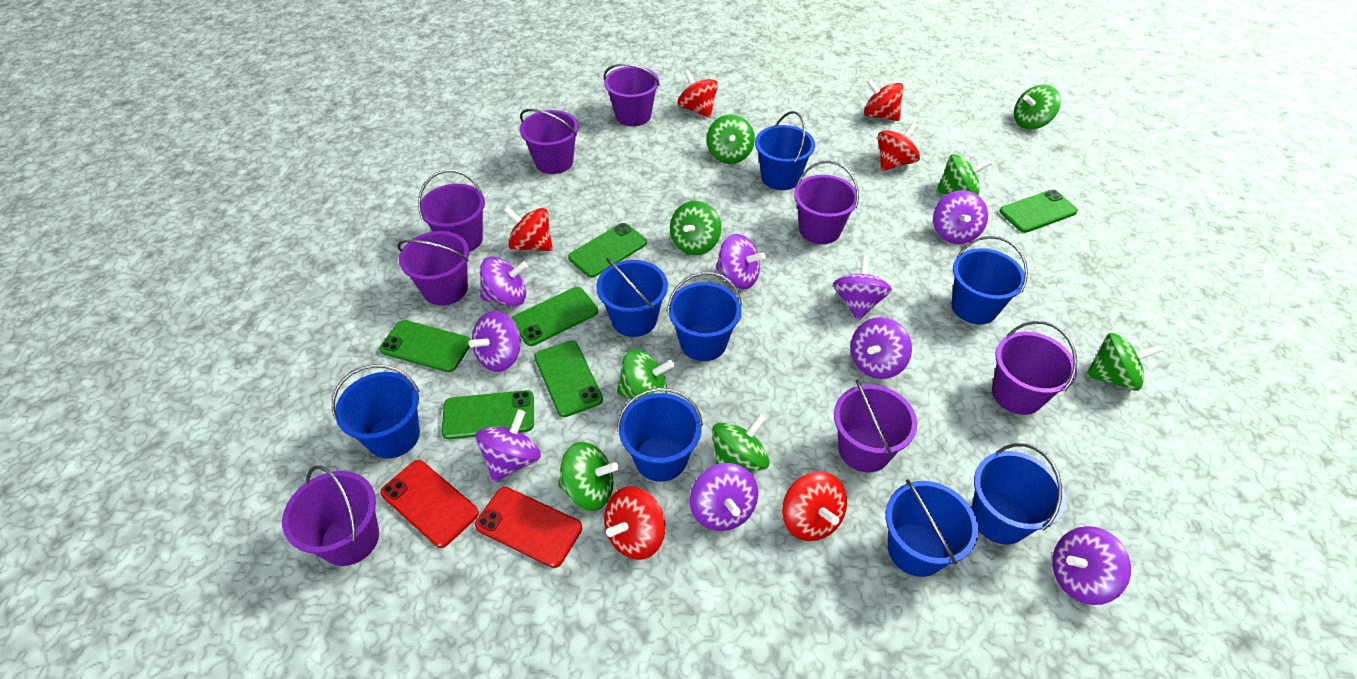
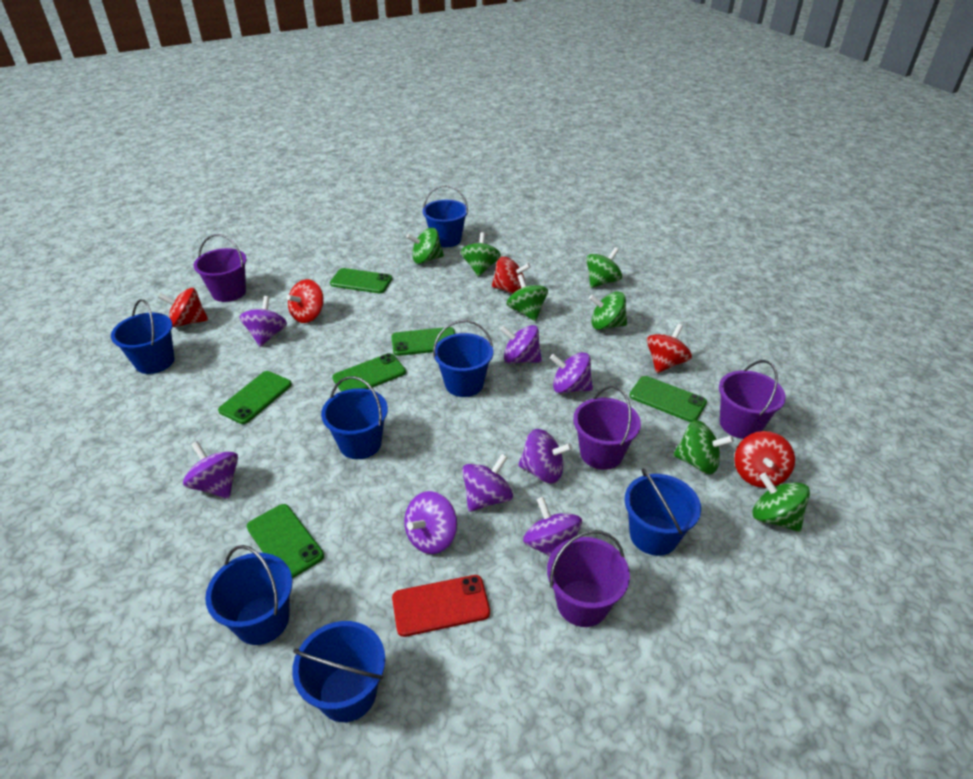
blue bucket: 8 -> 7
green spinning top: 8 -> 7
purple bucket: 8 -> 4
purple spinning top: 9 -> 8
red phone: 2 -> 1
red spinning top: 6 -> 5

